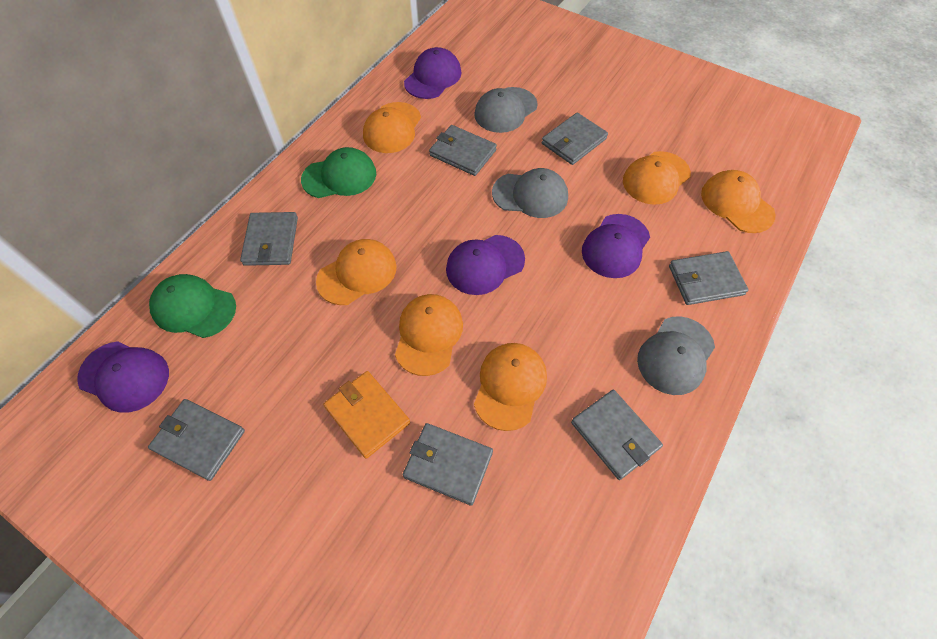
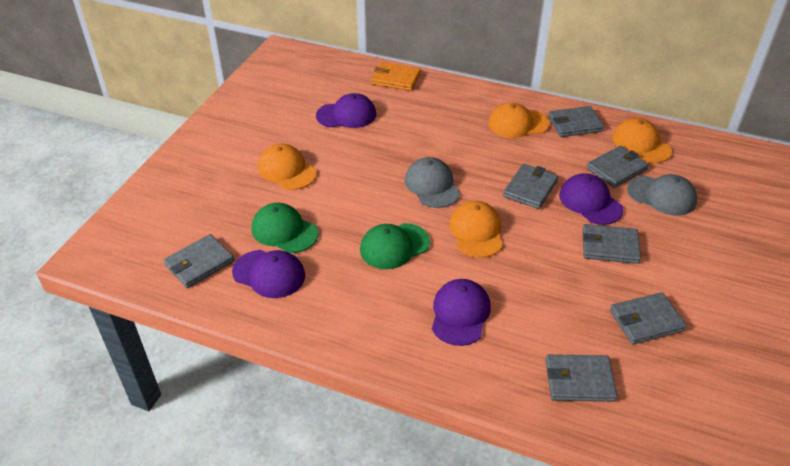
grey cap: 3 -> 2
orange cap: 6 -> 4

